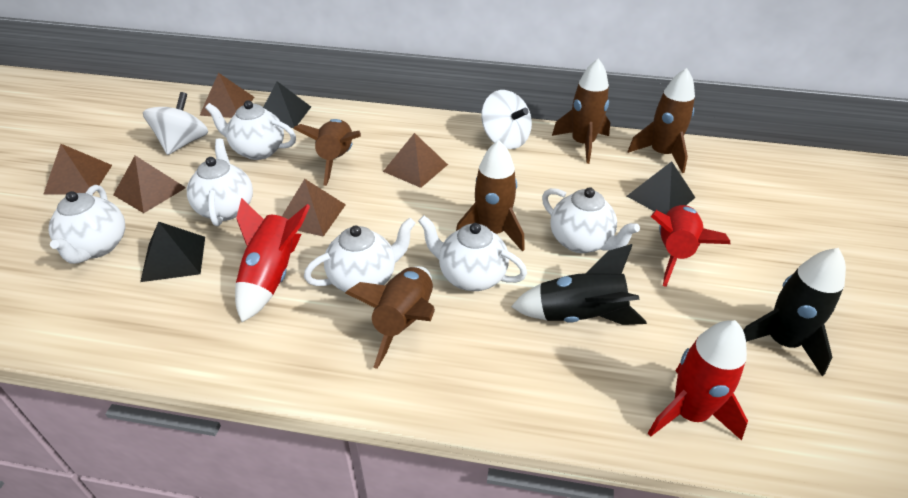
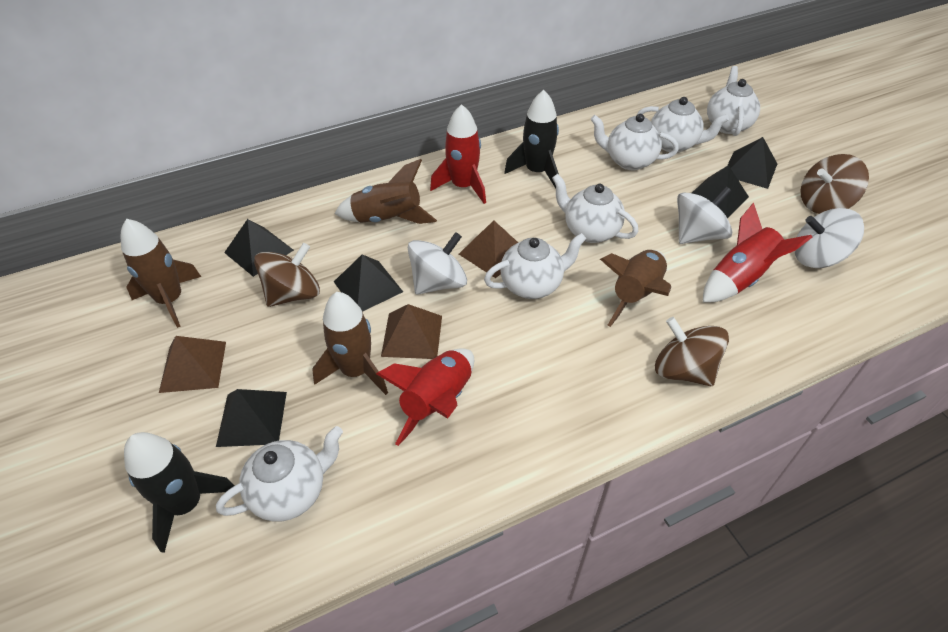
black pyramid: 3 -> 5
brown pyramid: 5 -> 3
brown rocket: 5 -> 4
brown spinning top: 0 -> 3
white spinning top: 2 -> 3

